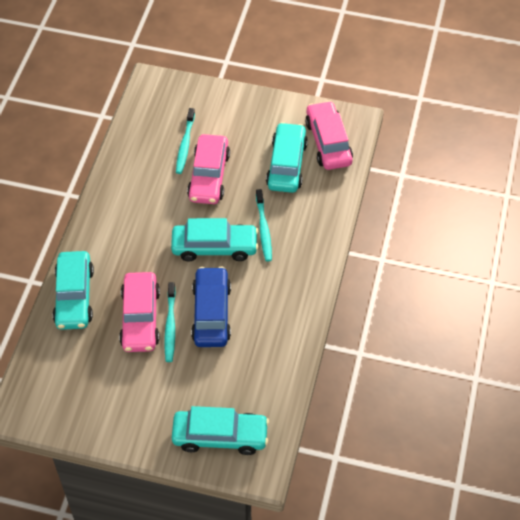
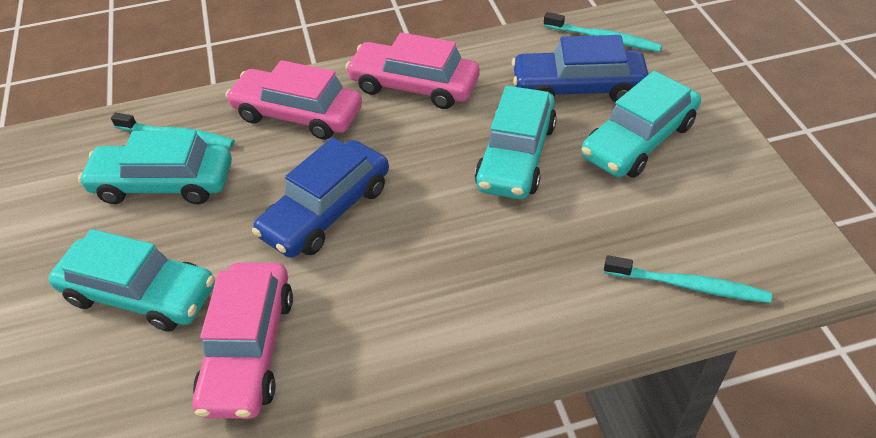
blue car: 1 -> 2

